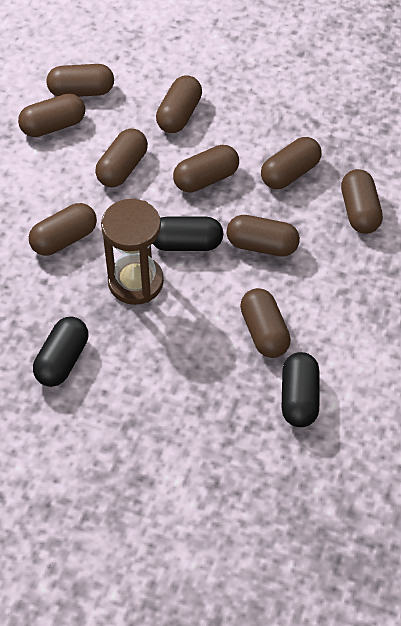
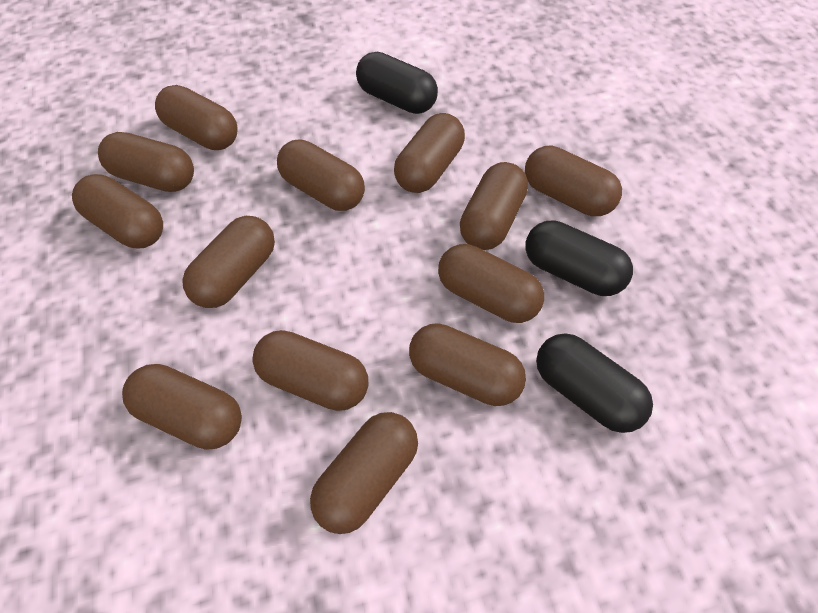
brown capsule: 10 -> 13
brown hourglass: 1 -> 0

